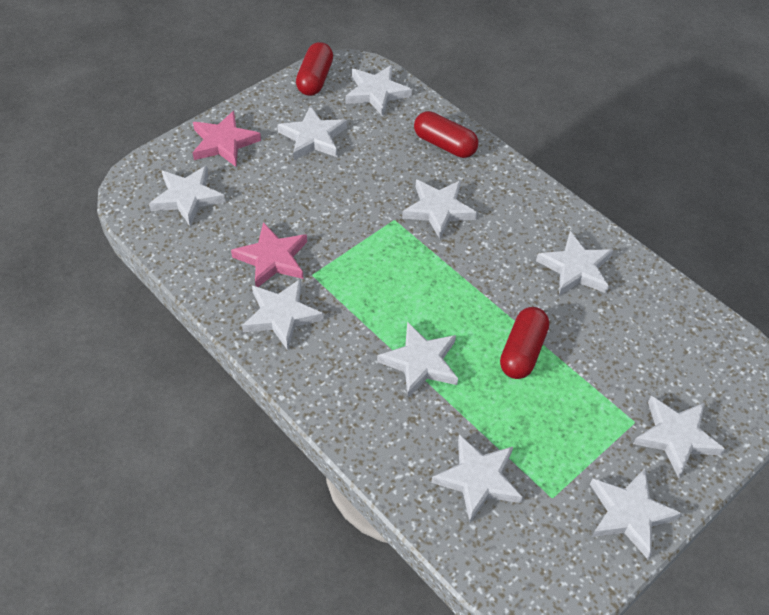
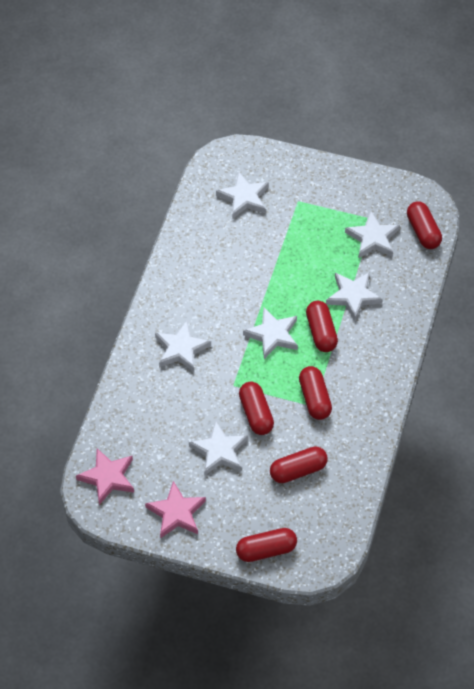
red capsule: 3 -> 6
white star: 10 -> 6

